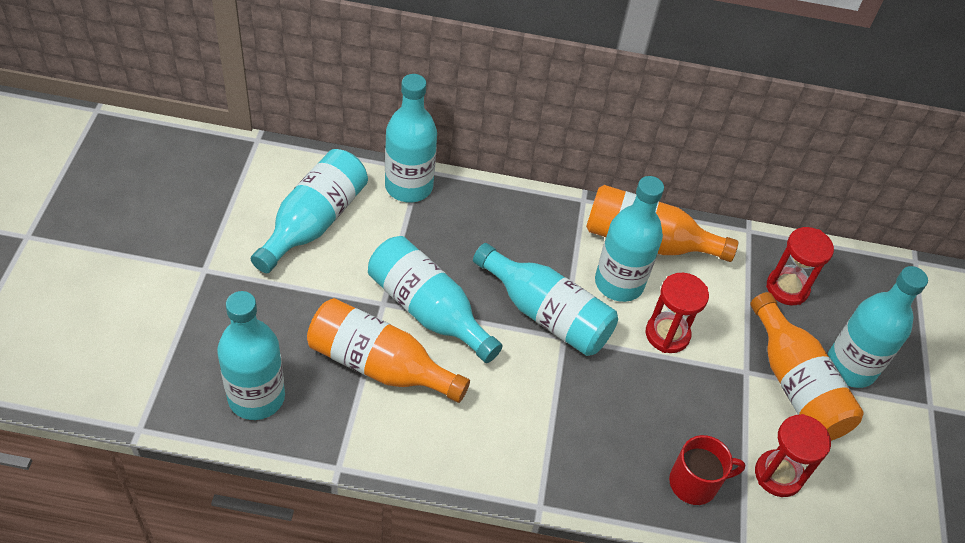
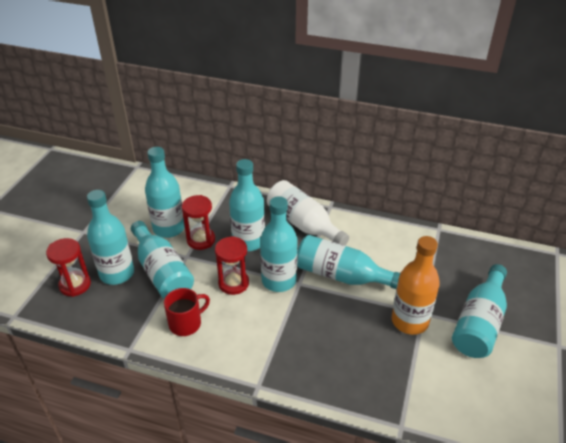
orange bottle: 3 -> 1
white bottle: 0 -> 1

